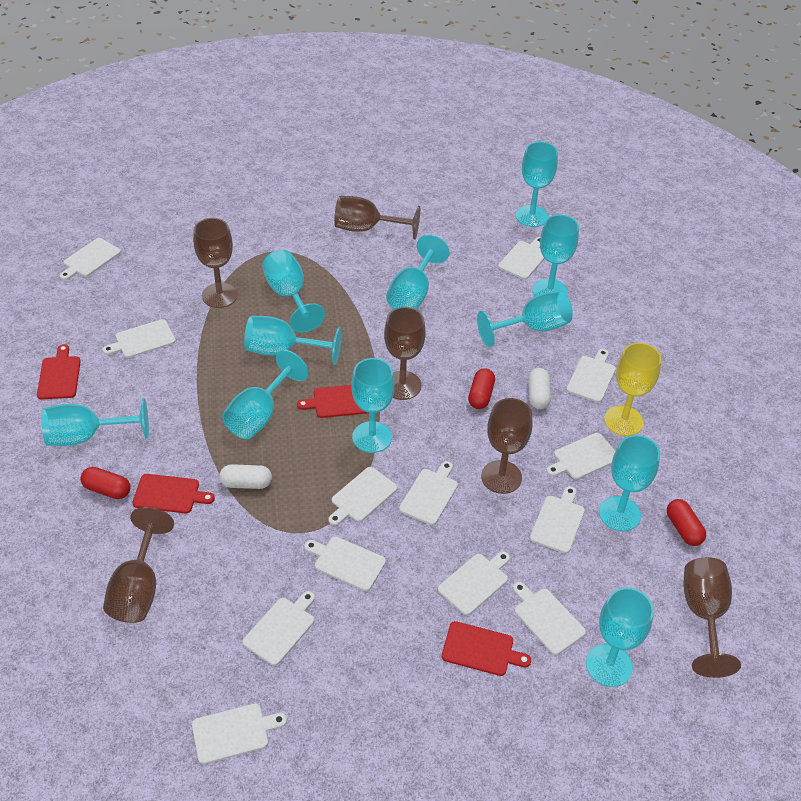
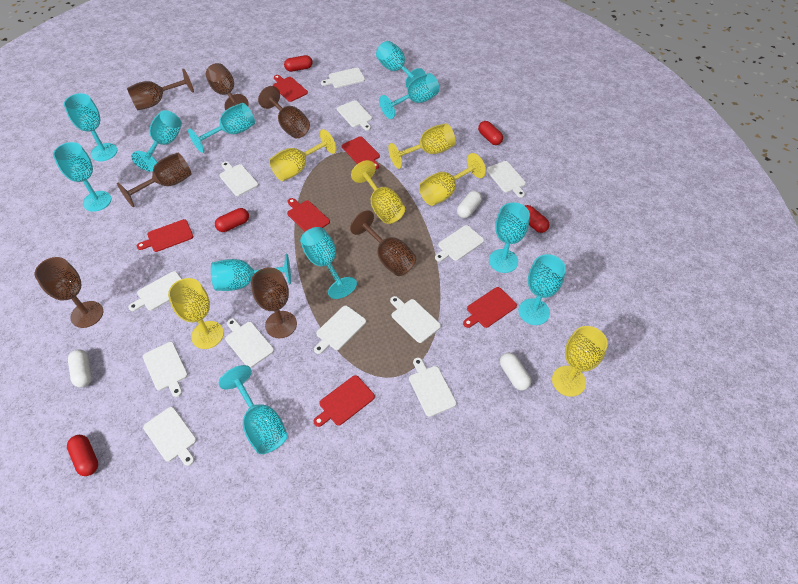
brown goblet: 6 -> 7
red capsule: 3 -> 5
red cutting board: 4 -> 6
white capsule: 2 -> 3
white cutting board: 13 -> 12
yellow goblet: 1 -> 6

